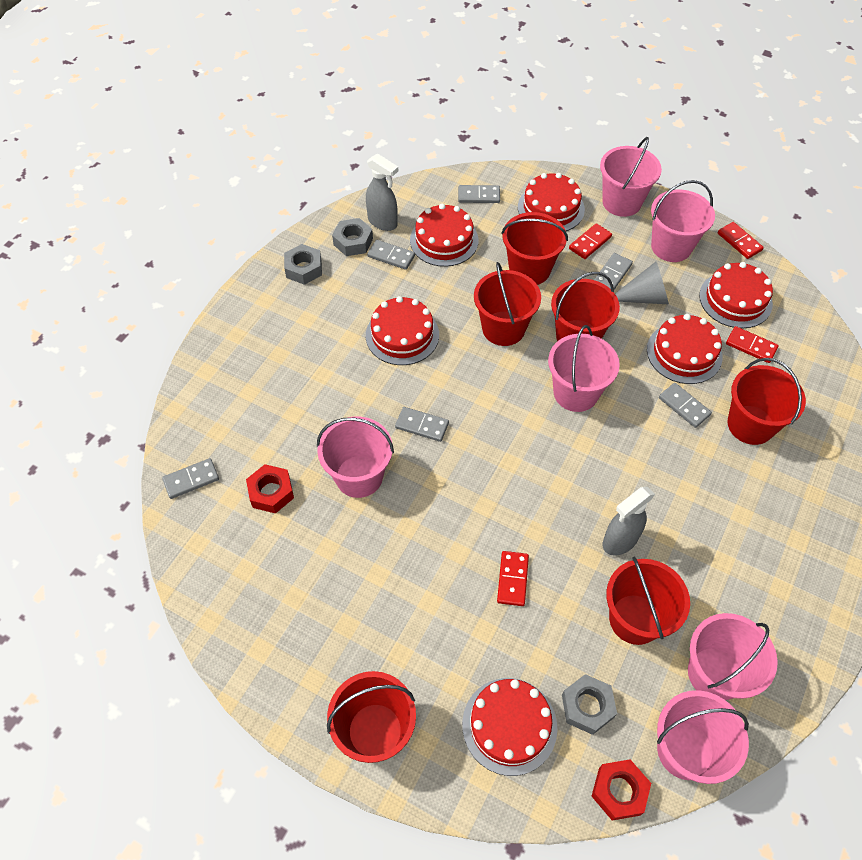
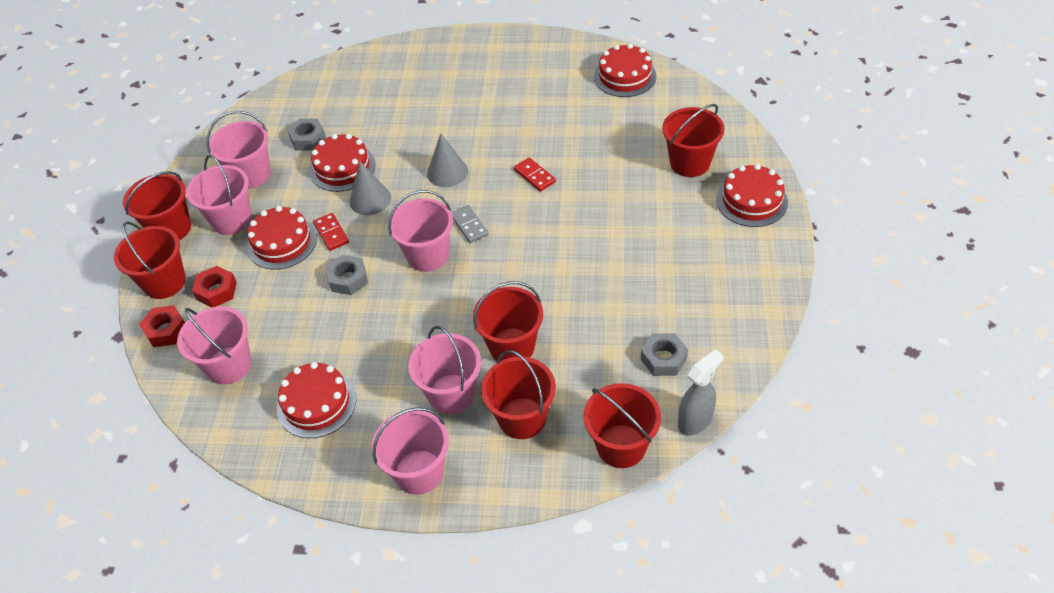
grey cone: 1 -> 2
grey domino: 6 -> 1
grey spray bottle: 2 -> 1
red cake: 6 -> 5
red domino: 4 -> 2

